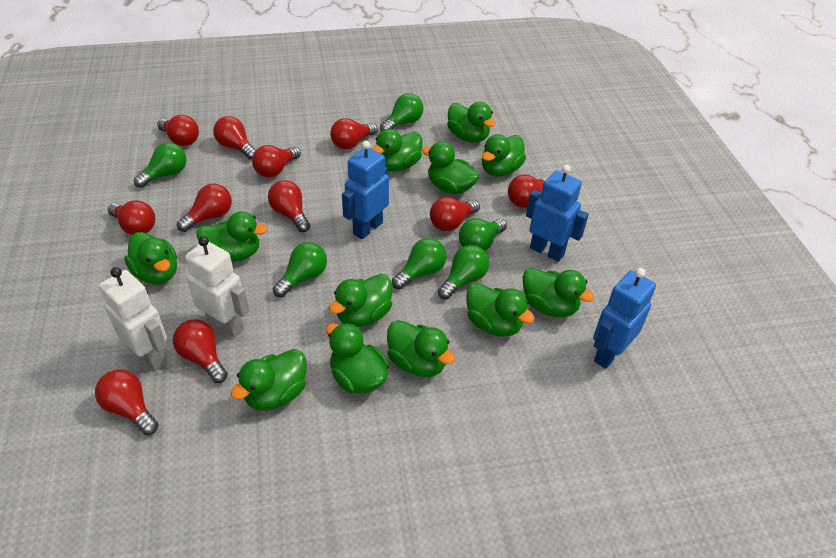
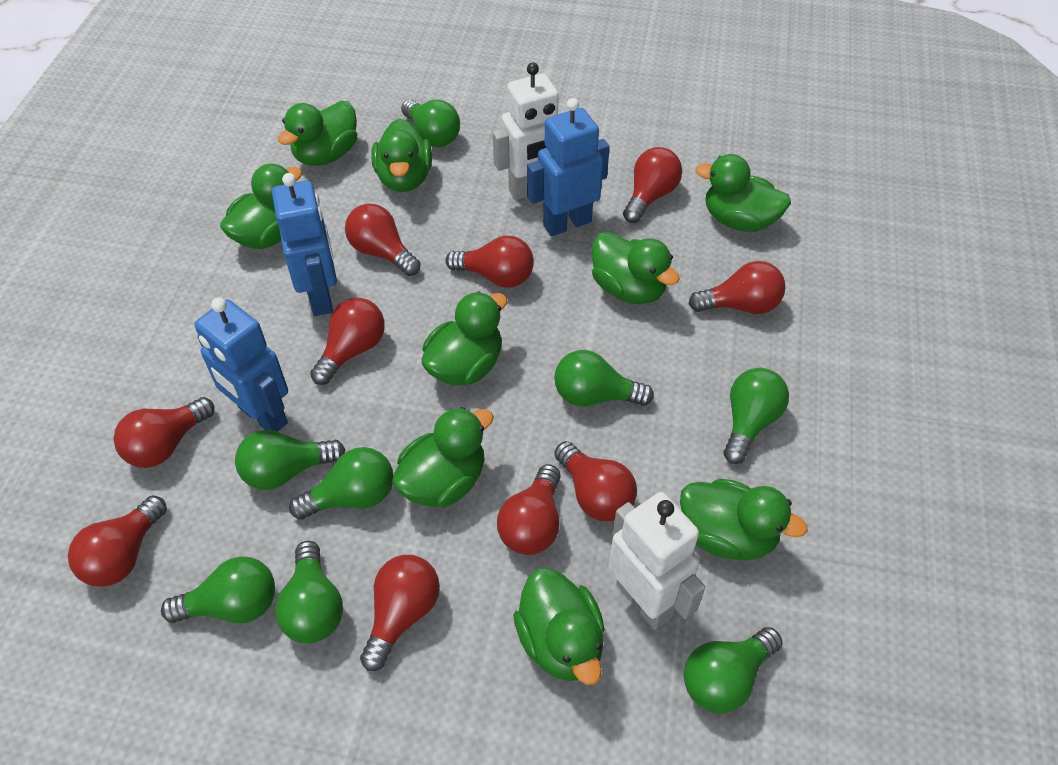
green duck: 12 -> 9
green light bulb: 6 -> 8
red light bulb: 11 -> 10

